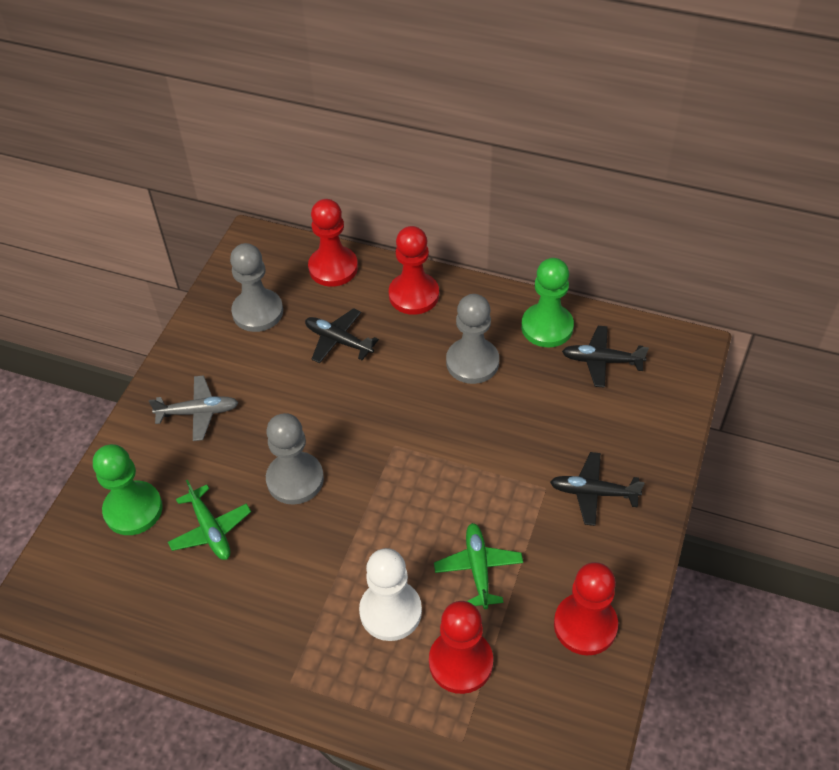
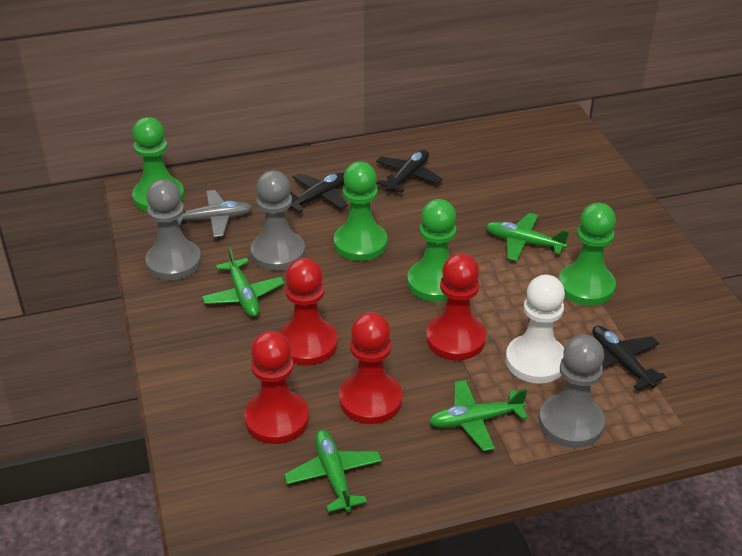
green pawn: 2 -> 4
green plane: 2 -> 4

